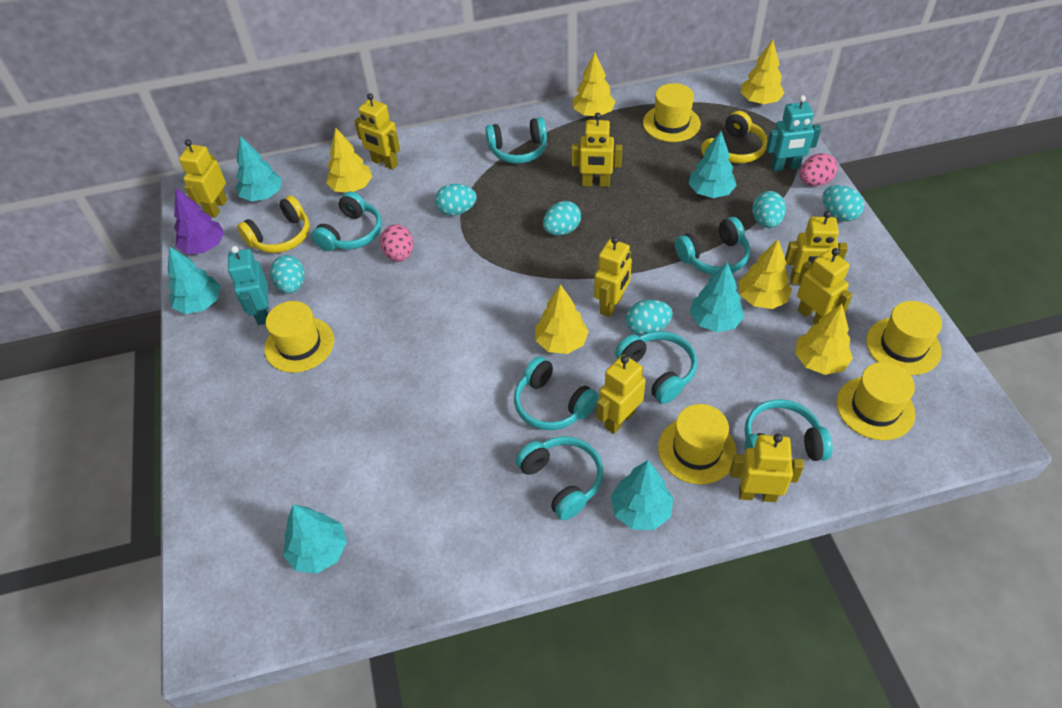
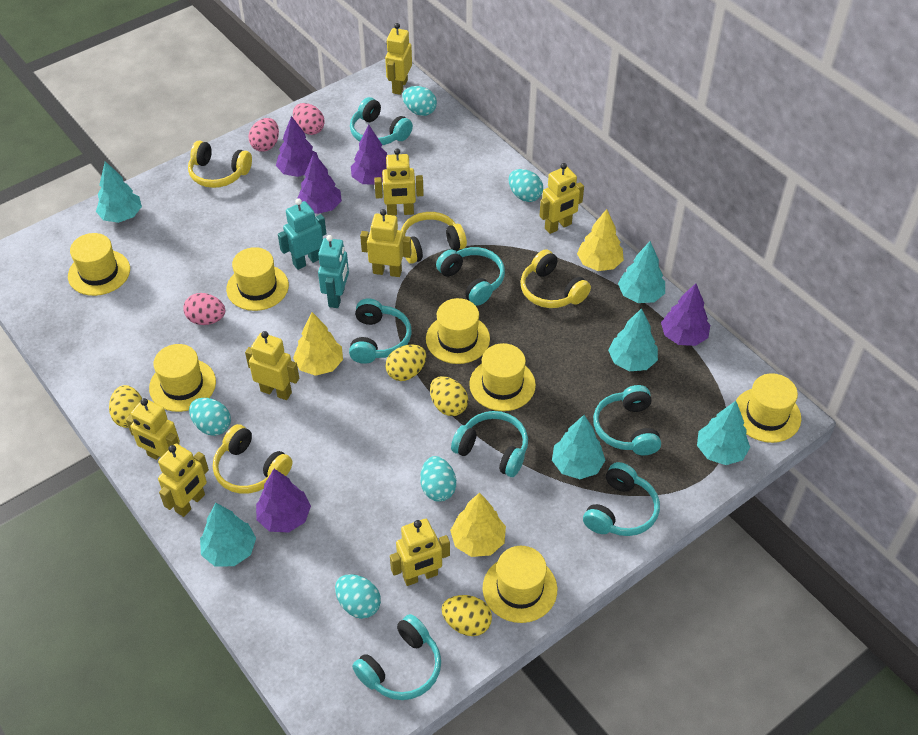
pink egg: 2 -> 3
purple tree: 1 -> 5
turquoise egg: 6 -> 5
yellow egg: 0 -> 4
yellow hat: 5 -> 7
yellow headphones: 2 -> 4
yellow tree: 6 -> 3

